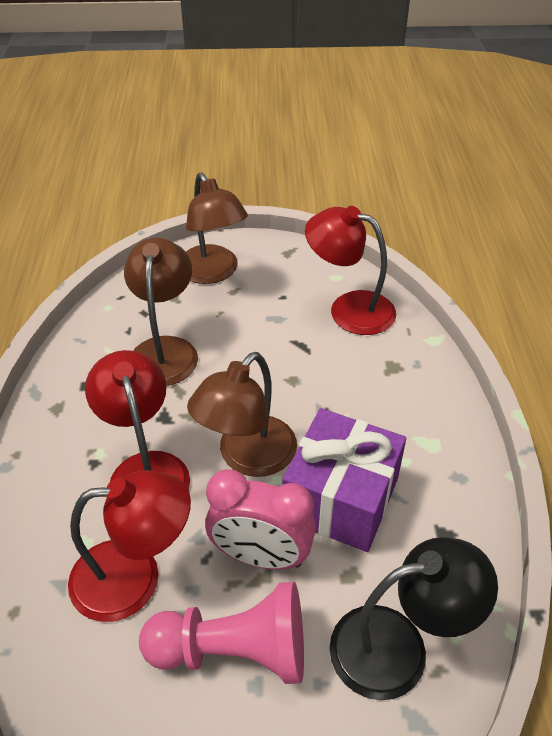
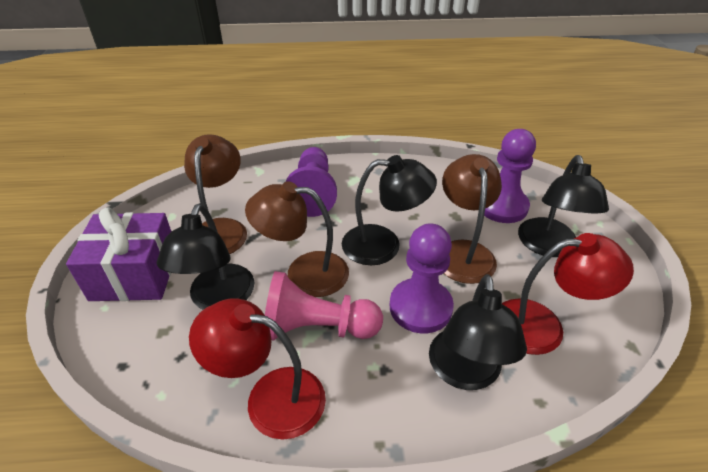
black lamp: 1 -> 4
pink clock: 1 -> 0
purple pawn: 0 -> 3
red lamp: 3 -> 2

